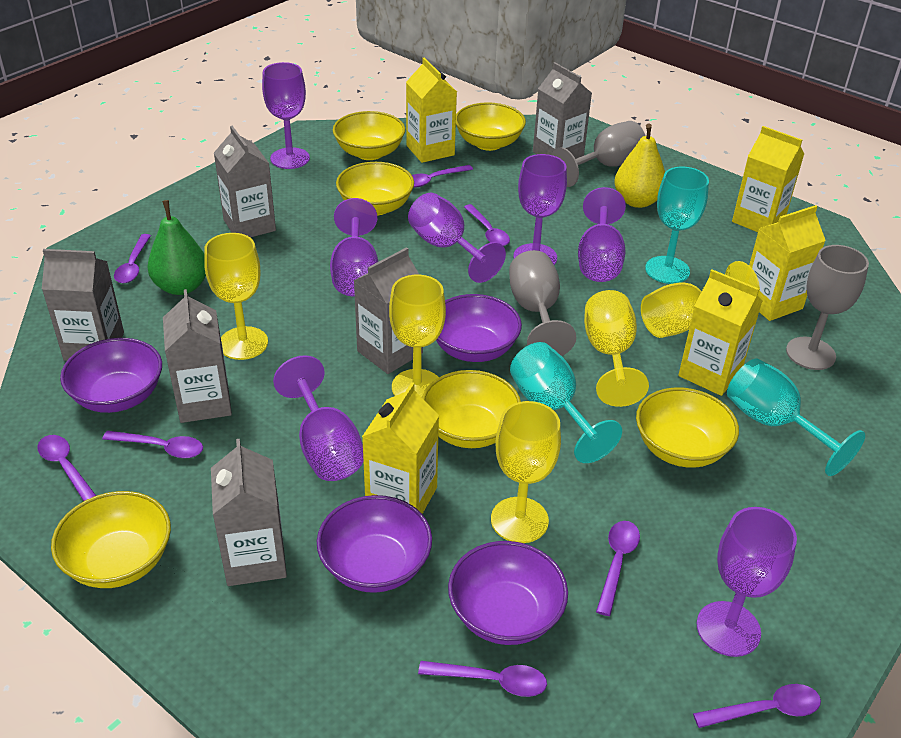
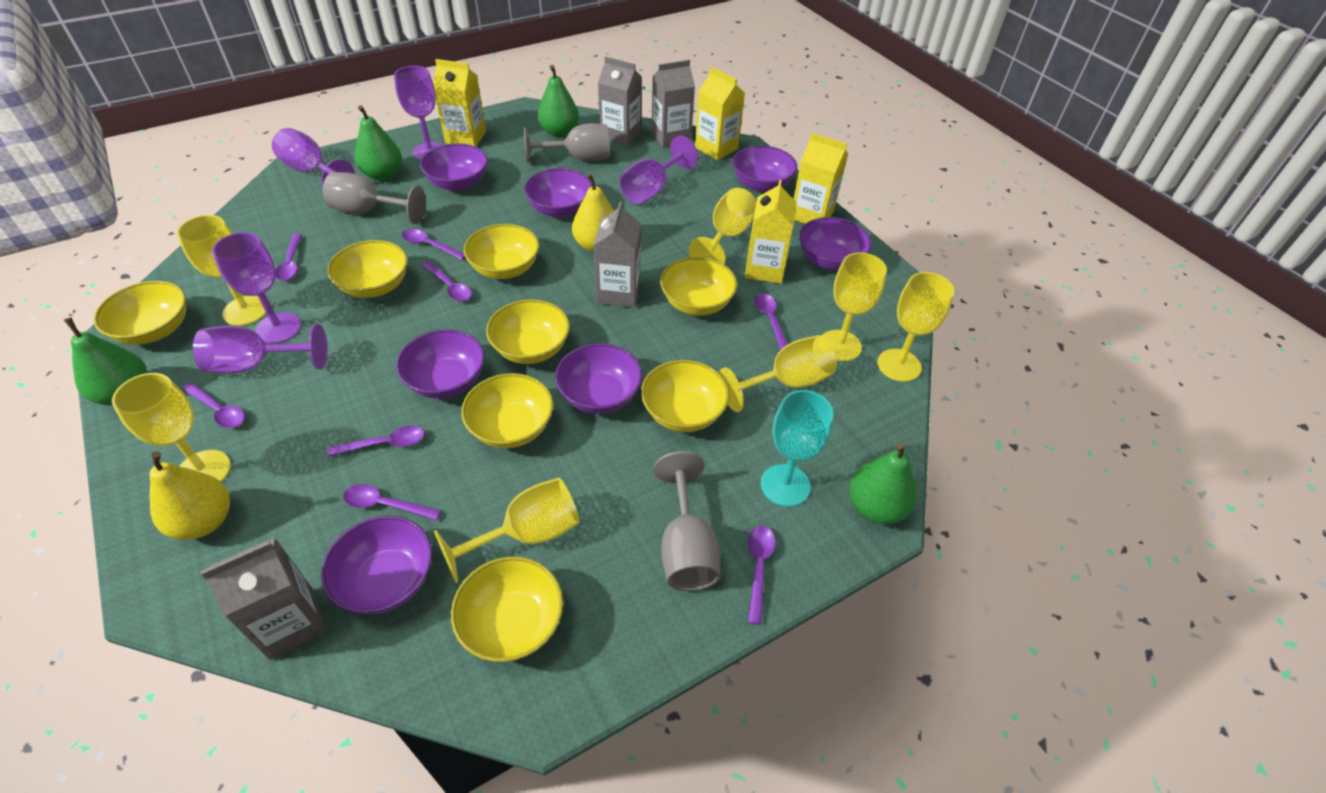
green pear: 1 -> 4
grey carton: 6 -> 4
purple bowl: 4 -> 7
purple goblet: 7 -> 5
turquoise goblet: 3 -> 1
yellow bowl: 6 -> 8
yellow carton: 5 -> 4
yellow goblet: 5 -> 7
yellow pear: 1 -> 2

